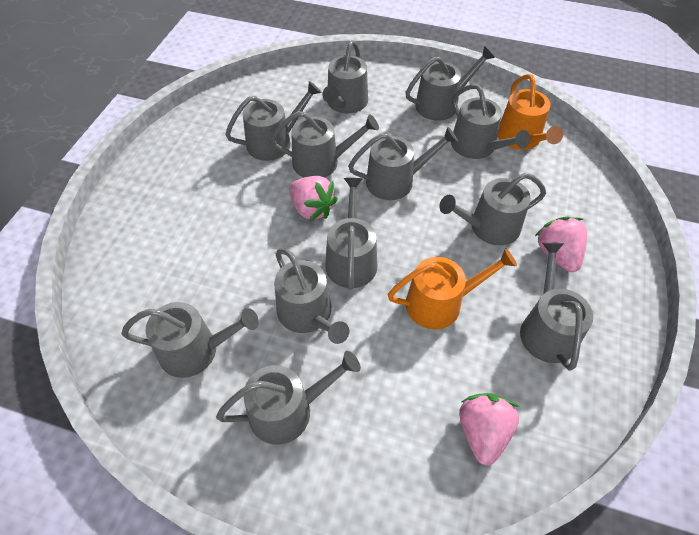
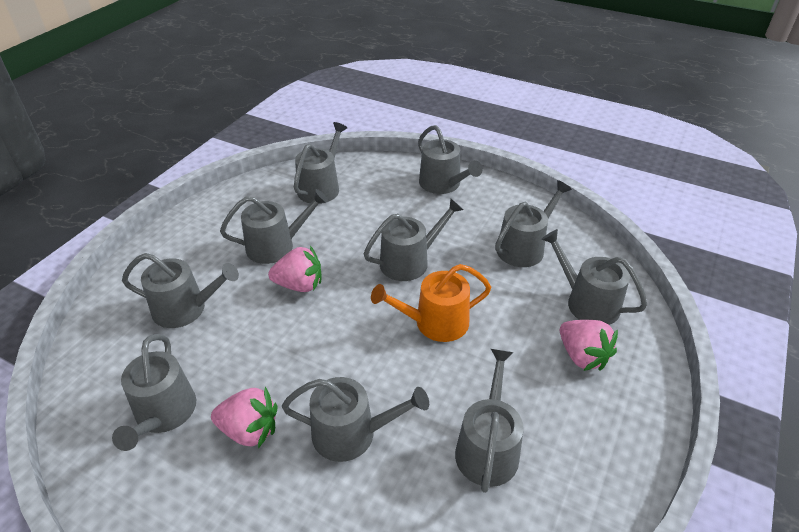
grey watering can: 12 -> 10
orange watering can: 2 -> 1

